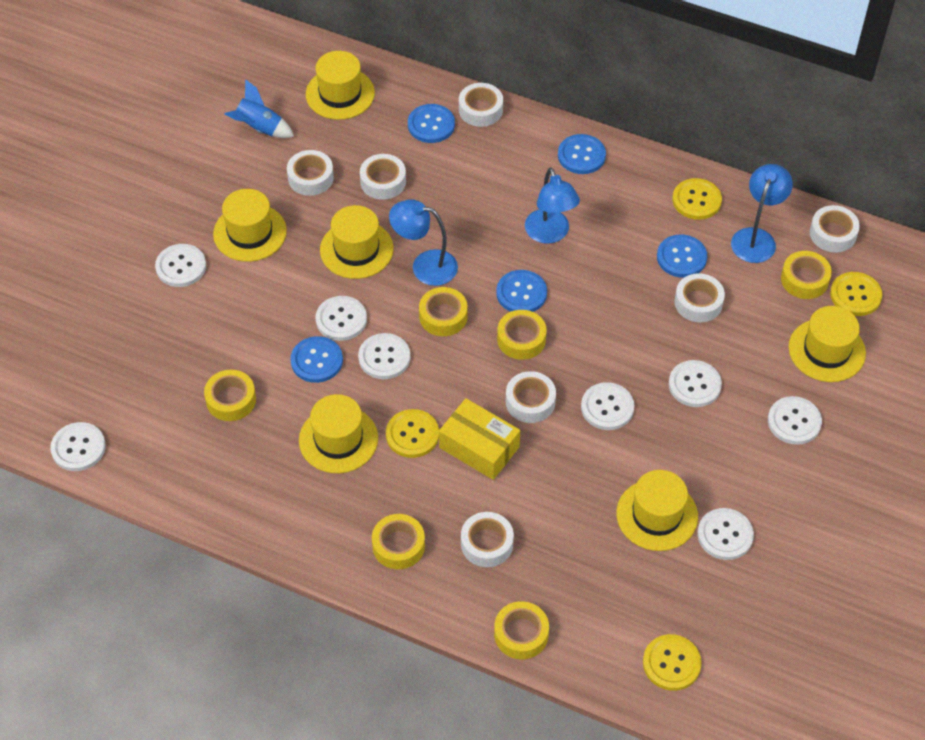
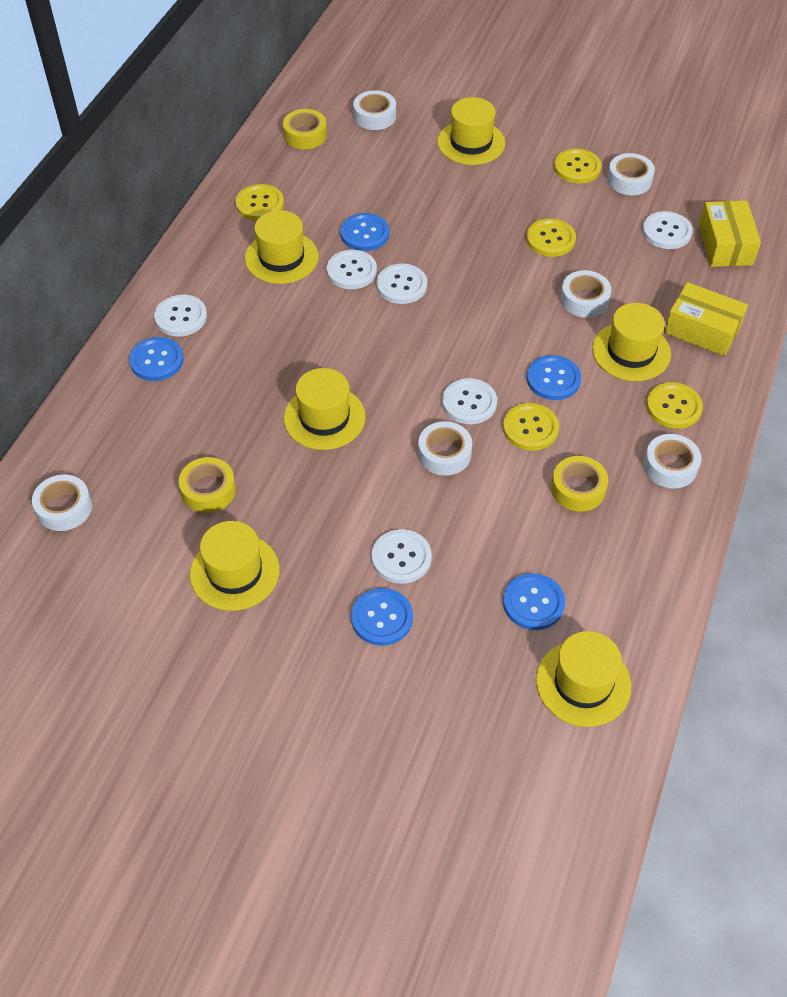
blue lamp: 3 -> 0
blue rocket: 1 -> 0
white button: 8 -> 6
white tape: 7 -> 6
yellow box: 1 -> 2
yellow button: 4 -> 5
yellow tape: 6 -> 3

